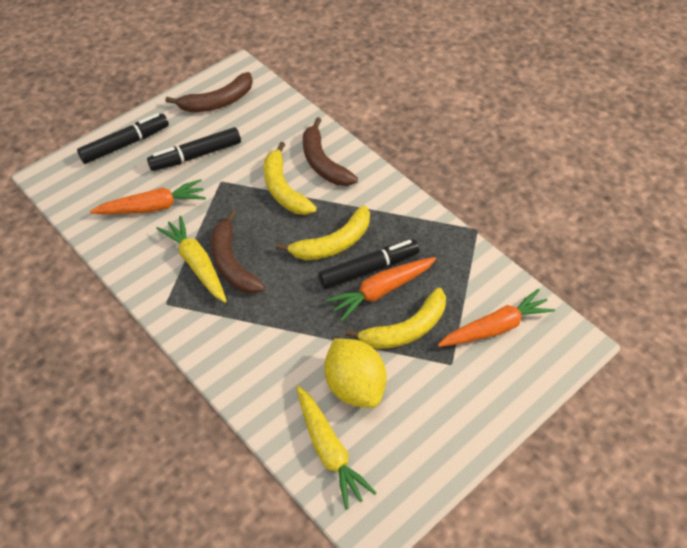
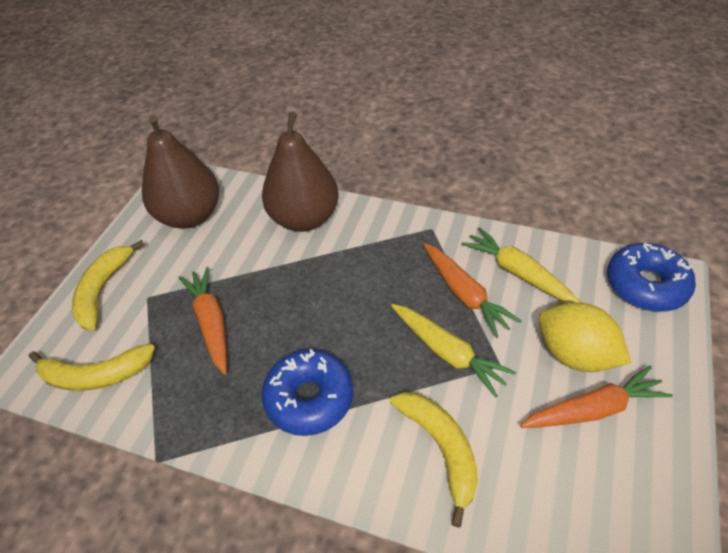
black marker: 3 -> 0
blue donut: 0 -> 2
brown banana: 3 -> 0
brown pear: 0 -> 2

